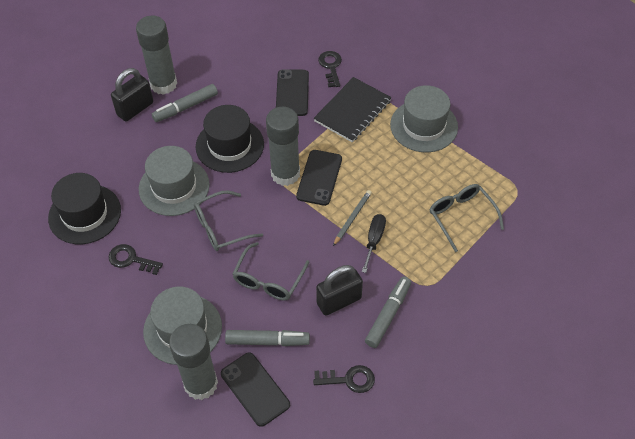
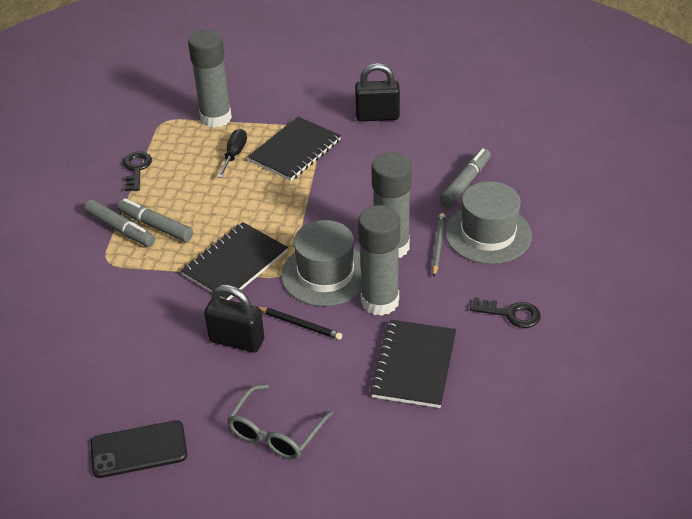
black hat: 2 -> 0
black key: 3 -> 2
black notebook: 1 -> 3
black pencil: 0 -> 1
black phone: 3 -> 1
grey glasses: 3 -> 1
grey hat: 3 -> 2

